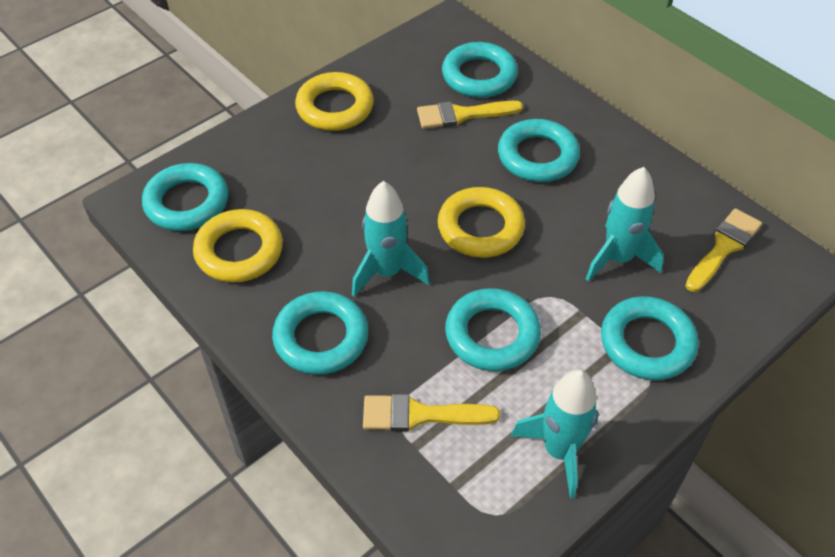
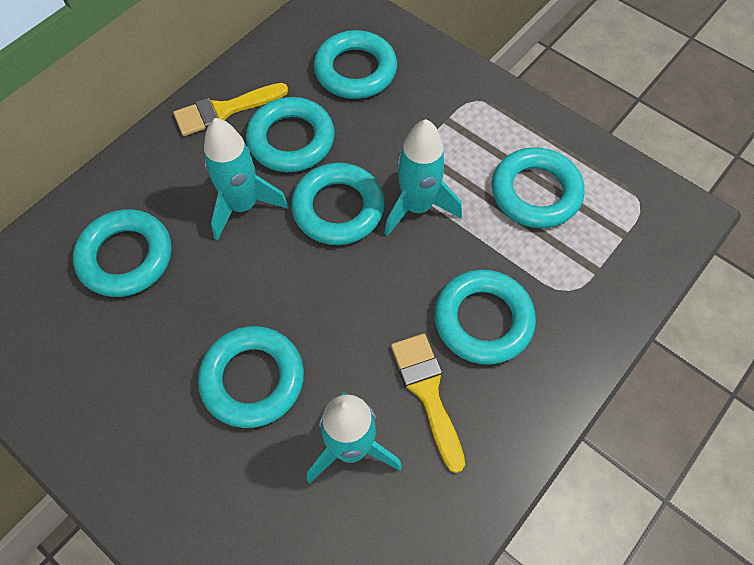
turquoise ring: 6 -> 7
yellow brush: 3 -> 2
yellow ring: 3 -> 0

